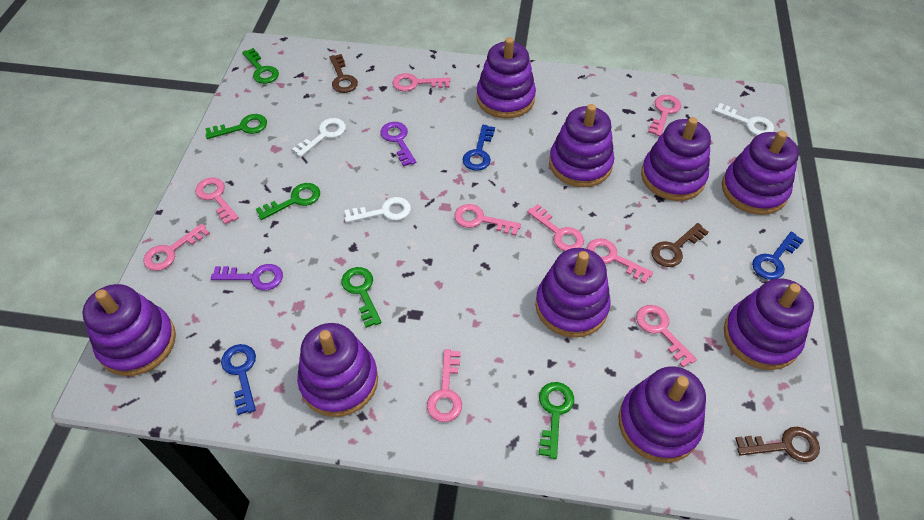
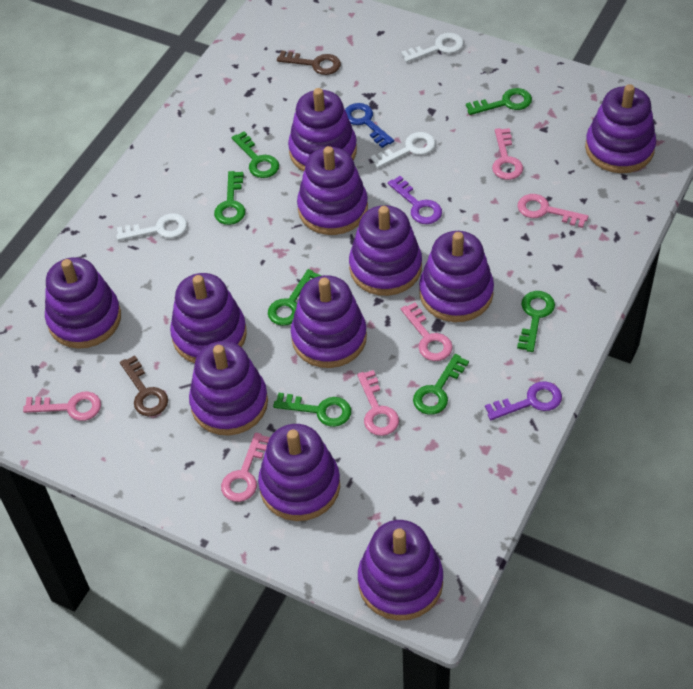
blue key: 3 -> 1
brown key: 3 -> 2
green key: 5 -> 7
pink key: 9 -> 6
purple stacking toy: 9 -> 11

